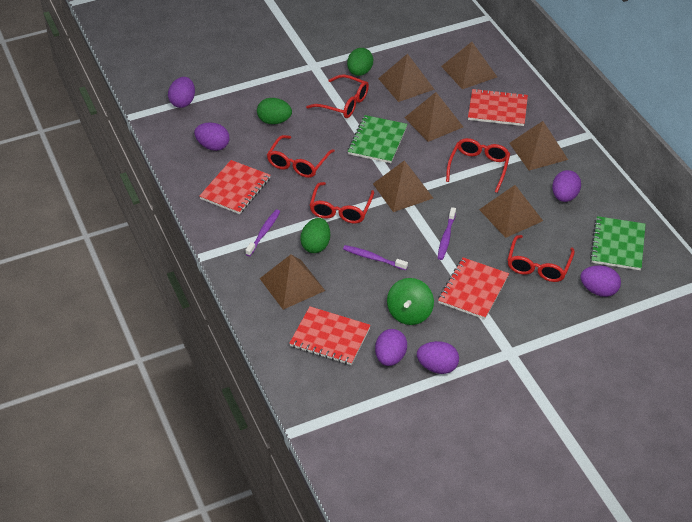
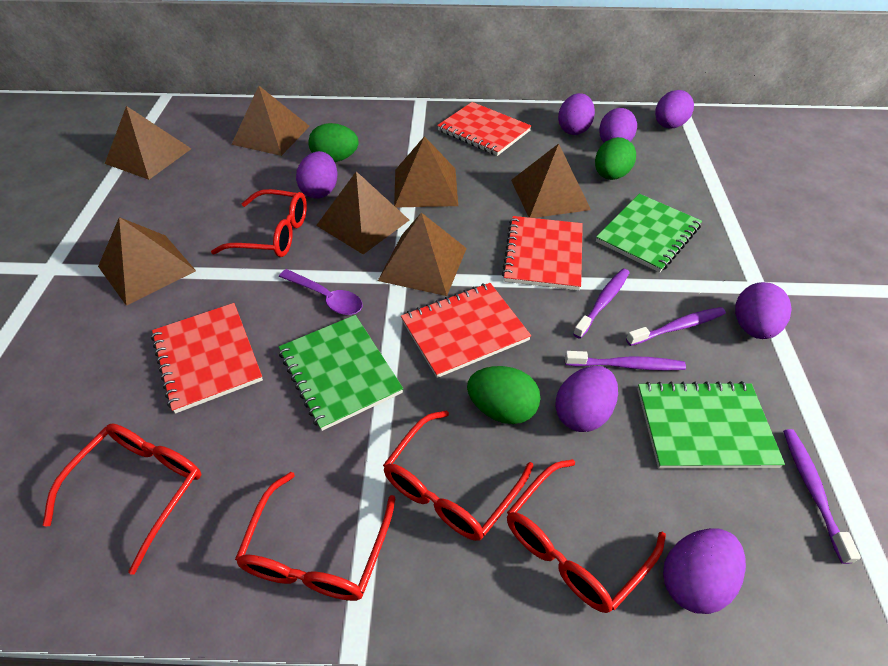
green notebook: 2 -> 3
green spinning top: 1 -> 0
purple egg: 6 -> 7
purple spoon: 0 -> 1
purple toothbrush: 3 -> 4

